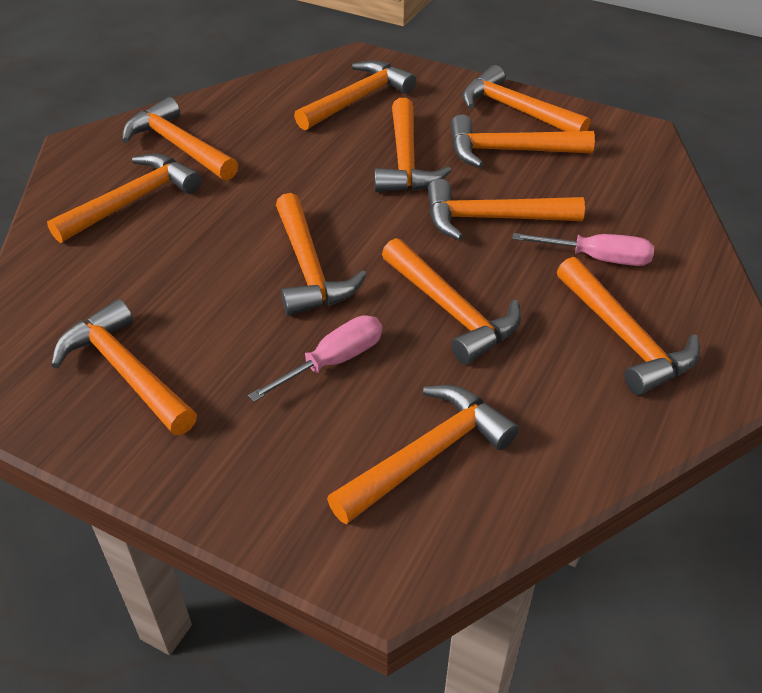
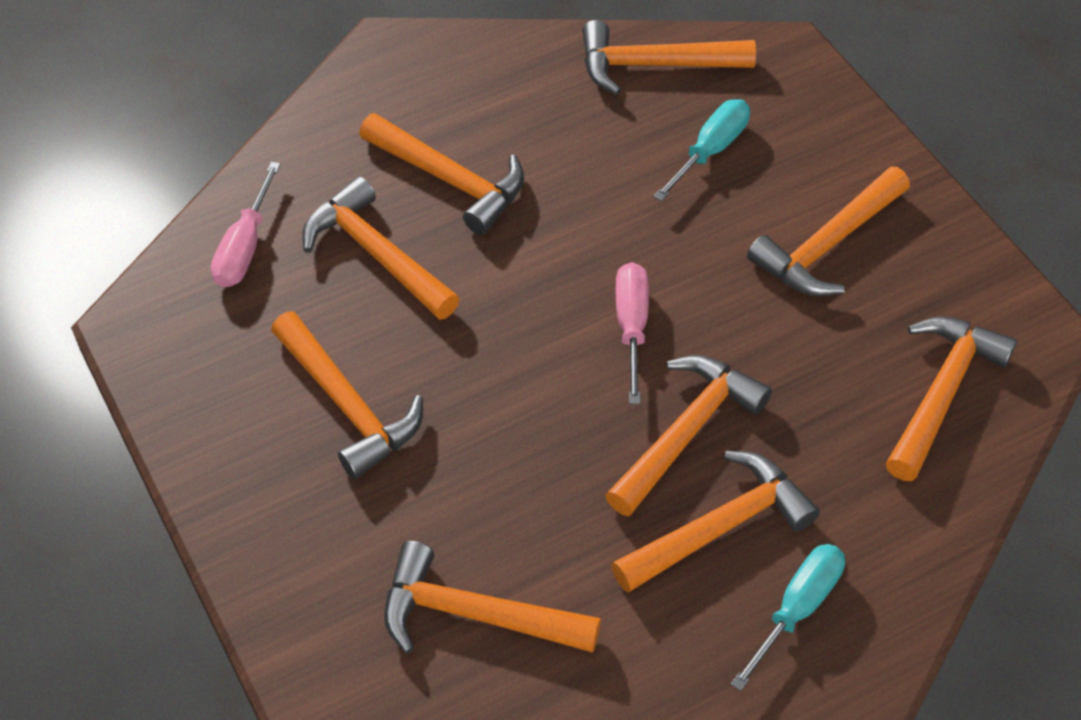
orange hammer: 12 -> 9
turquoise screwdriver: 0 -> 2

